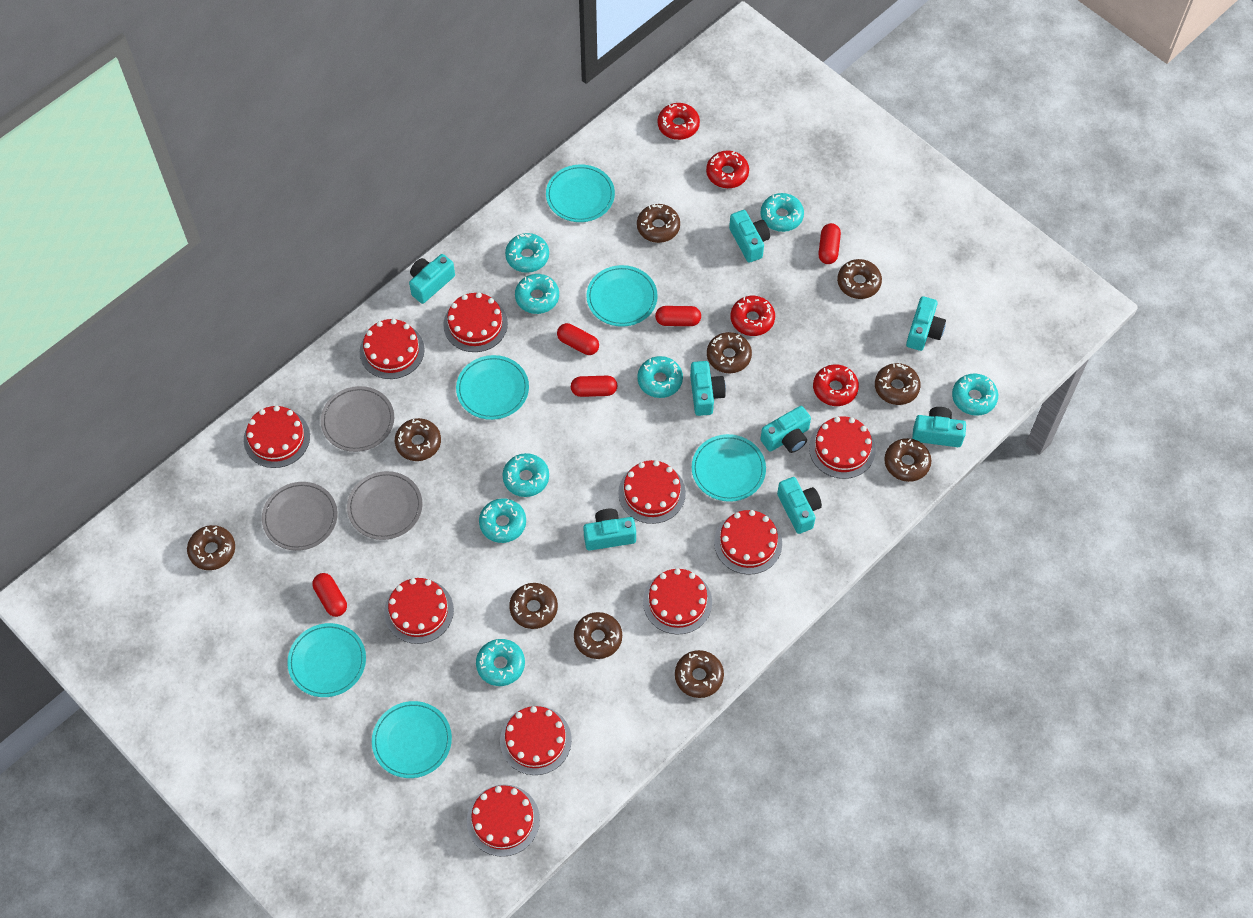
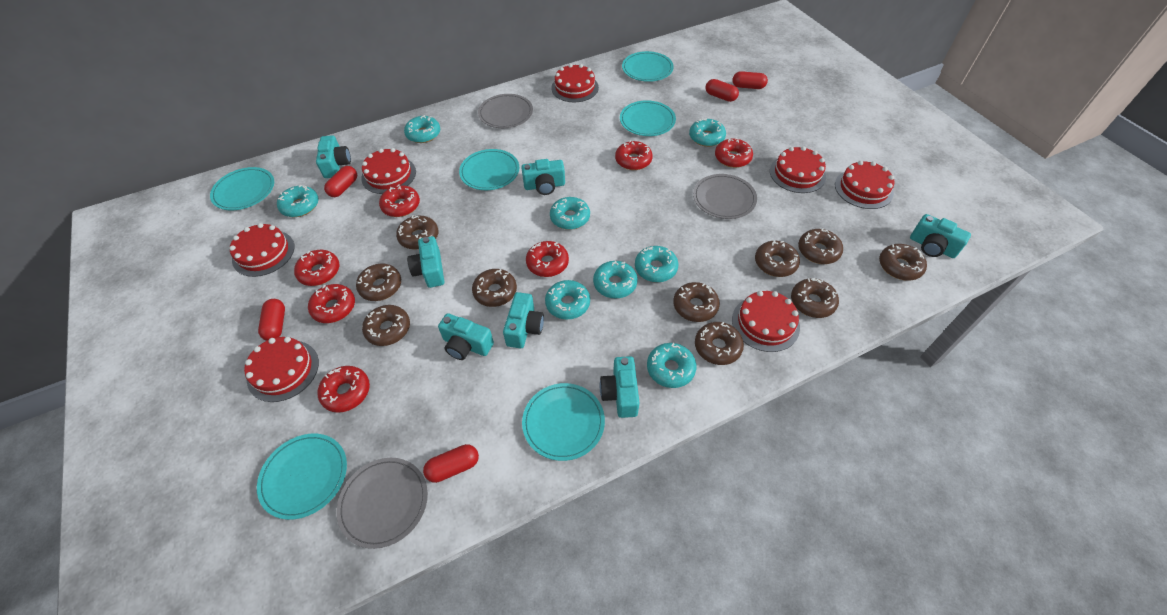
red cake: 10 -> 7
red donut: 4 -> 7
turquoise camera: 8 -> 7

